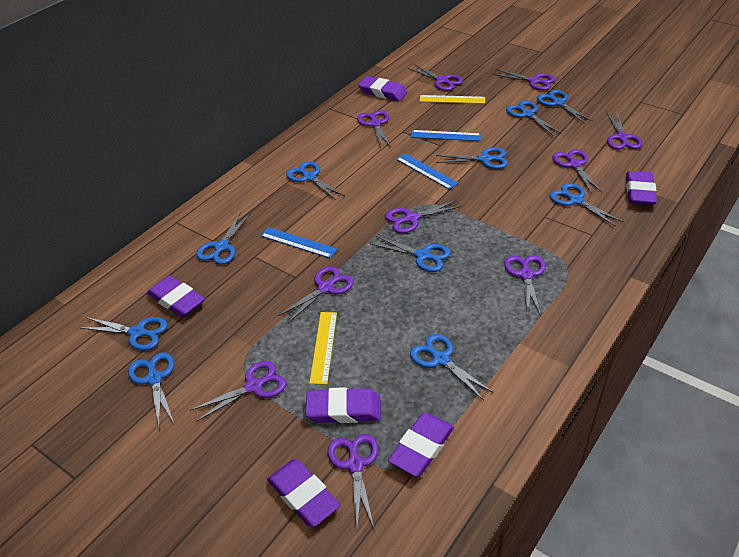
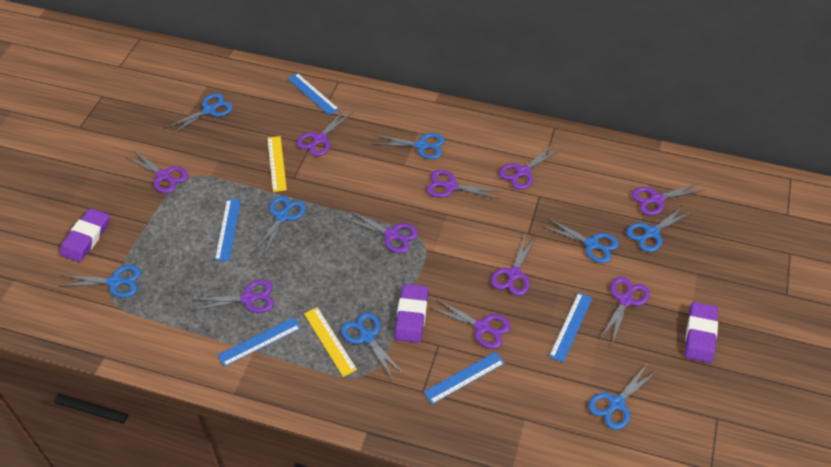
blue ruler: 3 -> 5
blue scissors: 10 -> 8
purple eraser: 6 -> 3

